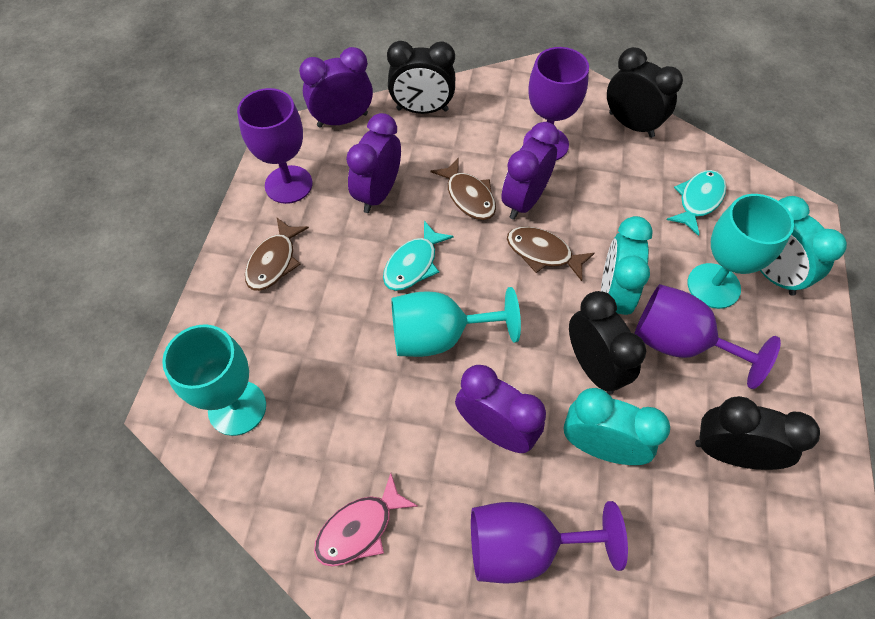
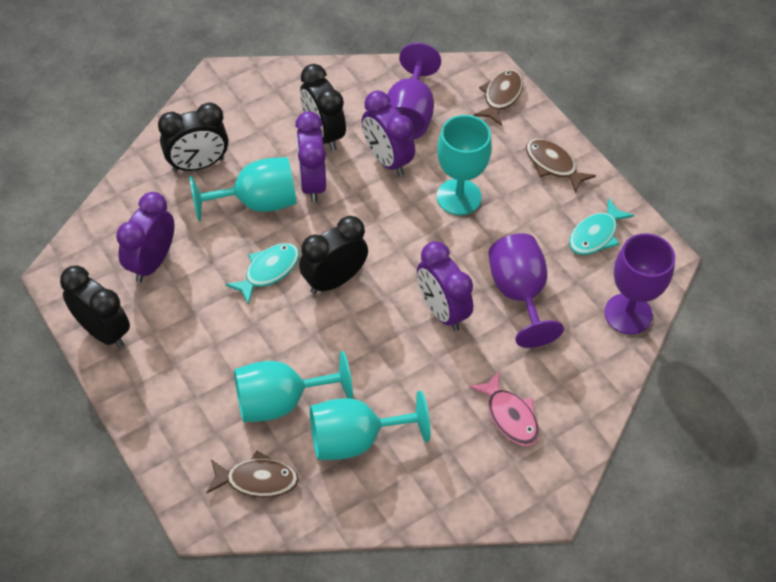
purple goblet: 4 -> 3
turquoise clock: 3 -> 0
turquoise goblet: 3 -> 4

